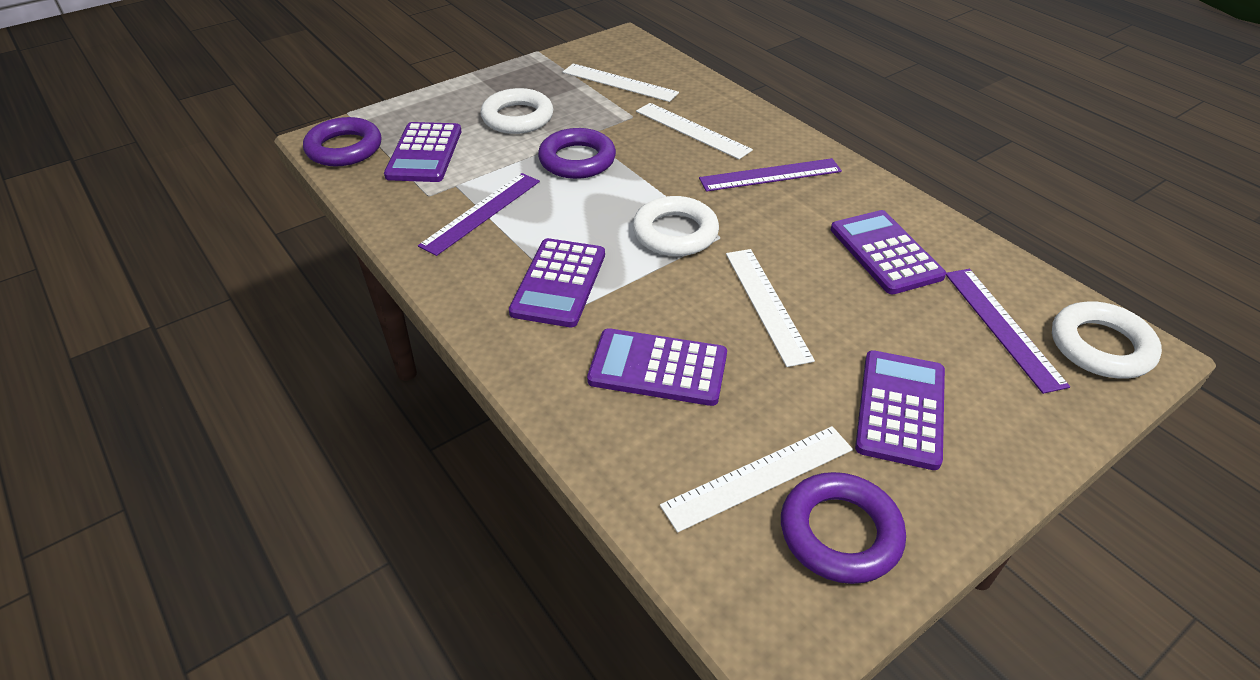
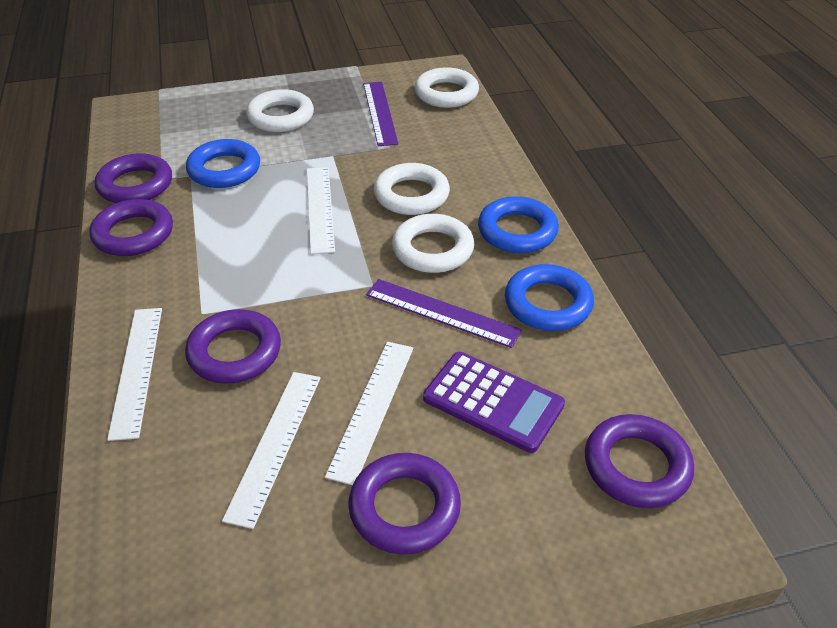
blue ring: 0 -> 3
purple calculator: 5 -> 1
purple ring: 3 -> 5
purple ruler: 3 -> 2
white ring: 3 -> 4

